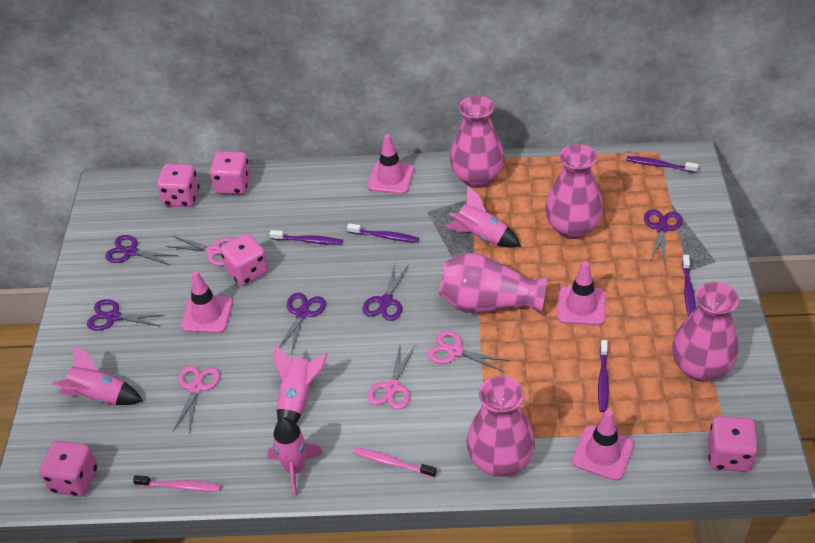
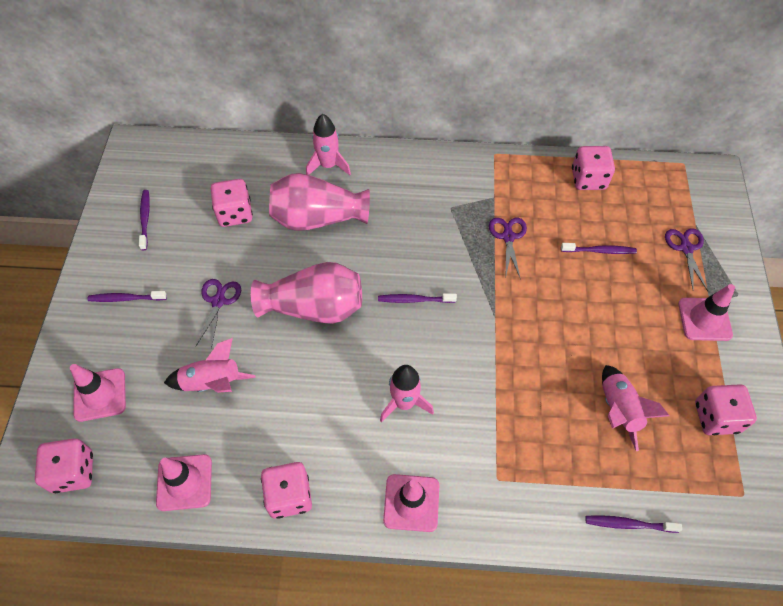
pink scissors: 4 -> 0
pink toothbrush: 2 -> 0
pink vase: 5 -> 2
purple scissors: 5 -> 3

